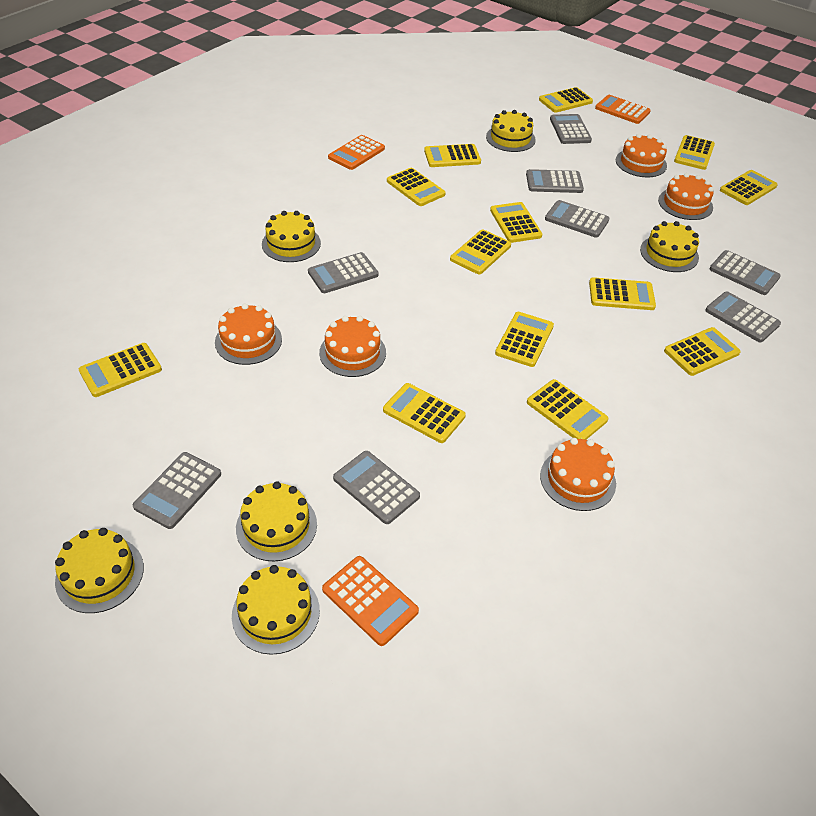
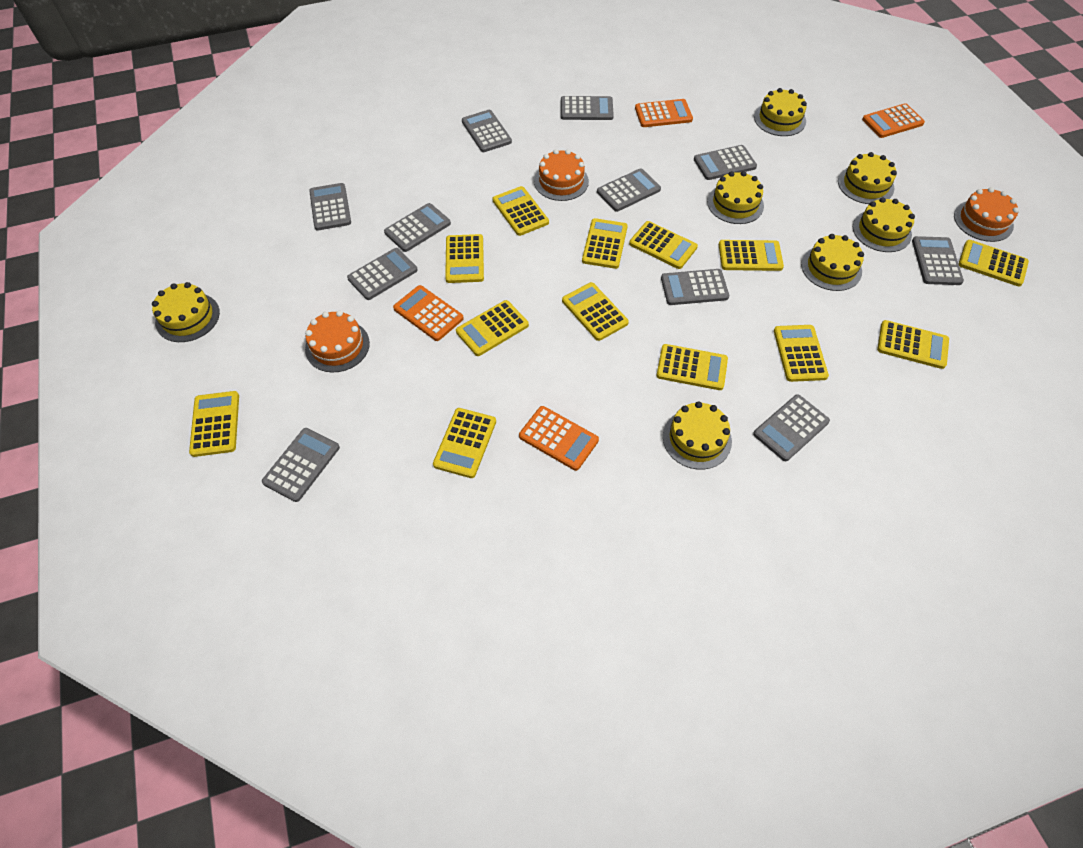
grey calculator: 8 -> 11
orange cake: 5 -> 3
orange calculator: 3 -> 4
yellow cake: 6 -> 7

